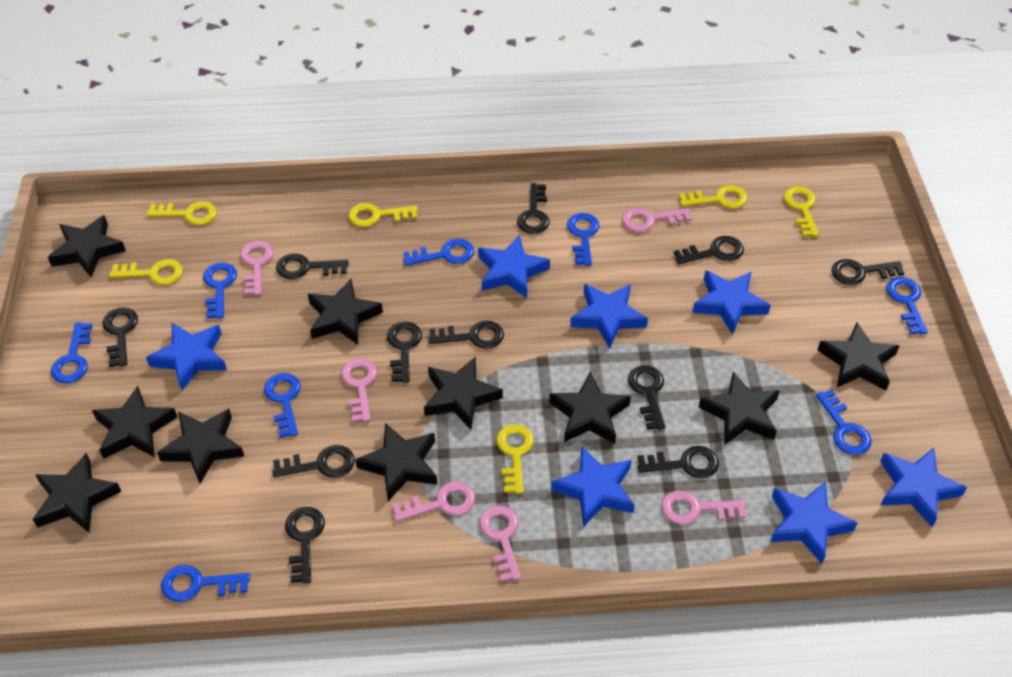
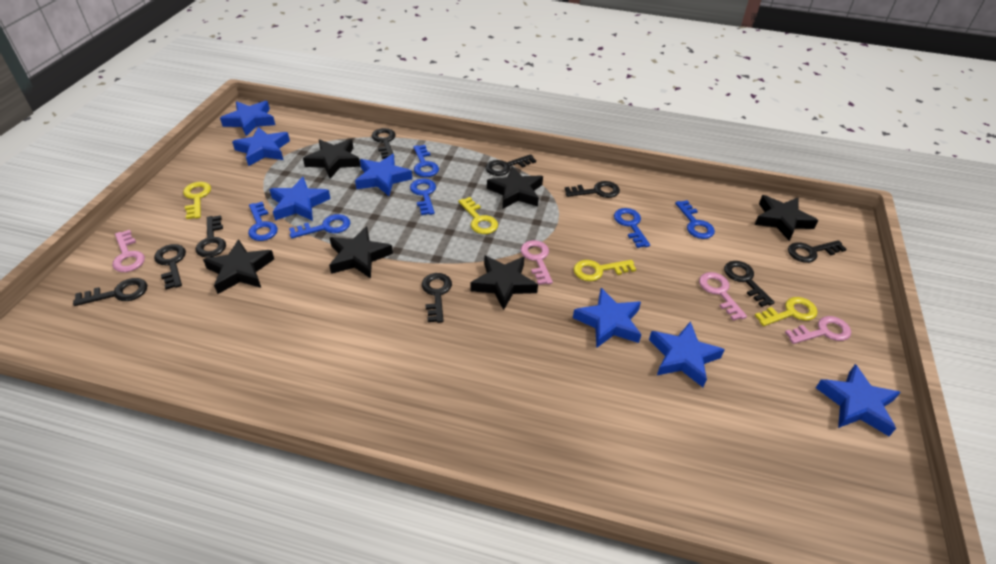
black key: 11 -> 9
black star: 10 -> 6
blue key: 8 -> 6
pink key: 6 -> 4
yellow key: 6 -> 4

